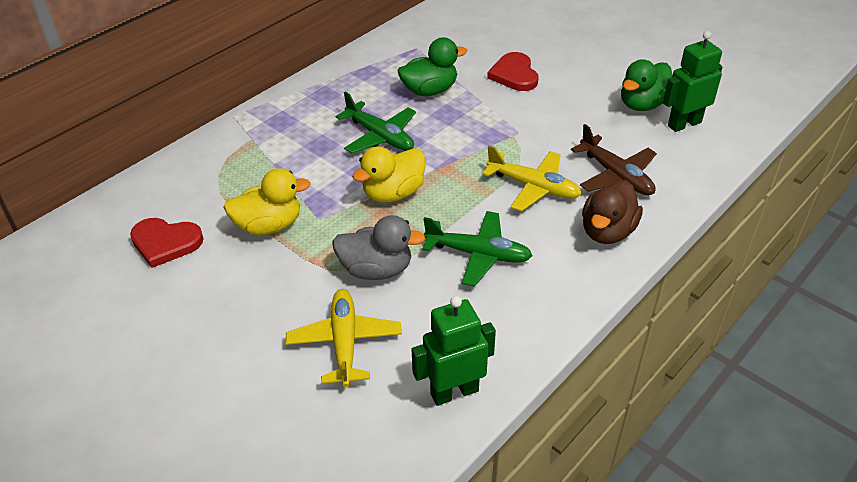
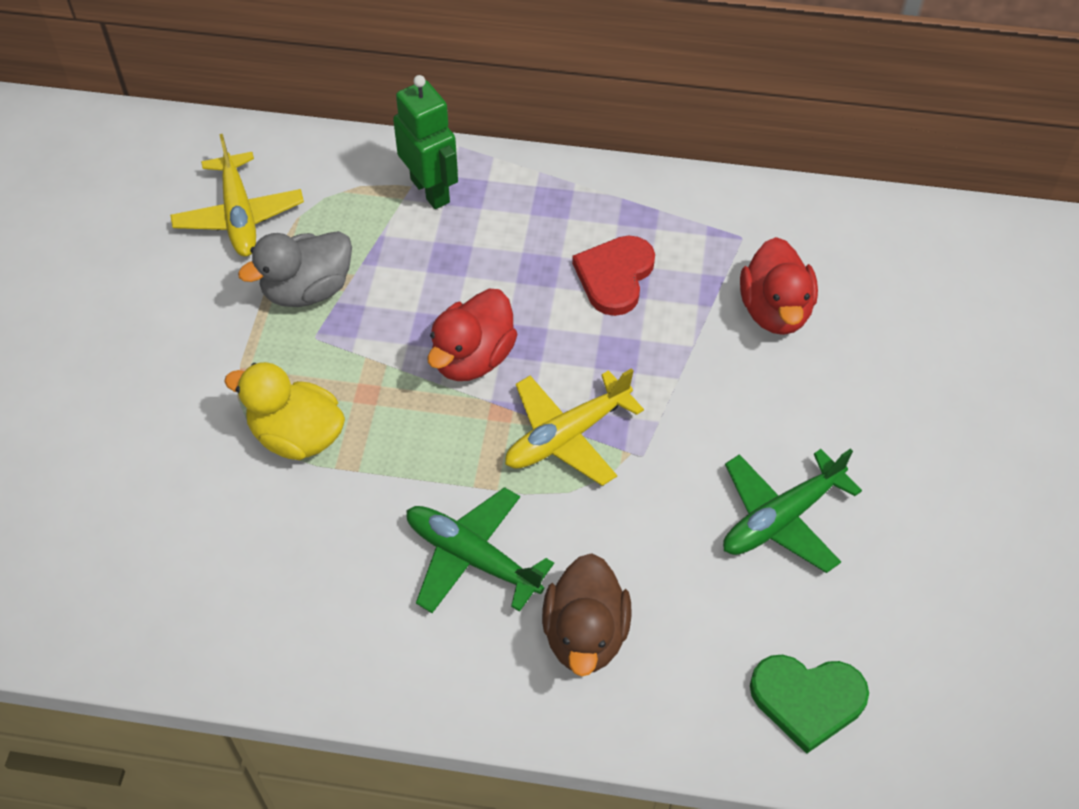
brown plane: 1 -> 0
green duck: 2 -> 0
green heart: 0 -> 1
green robot: 2 -> 1
red duck: 0 -> 2
red heart: 2 -> 1
yellow duck: 2 -> 1

